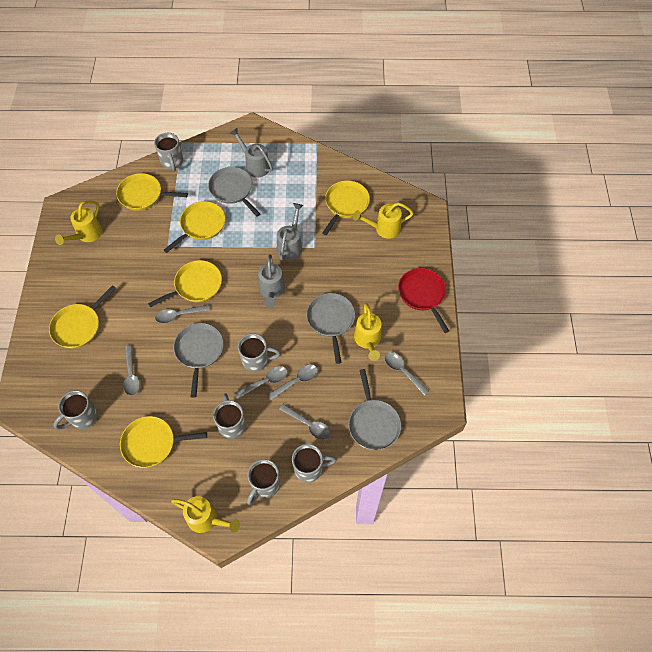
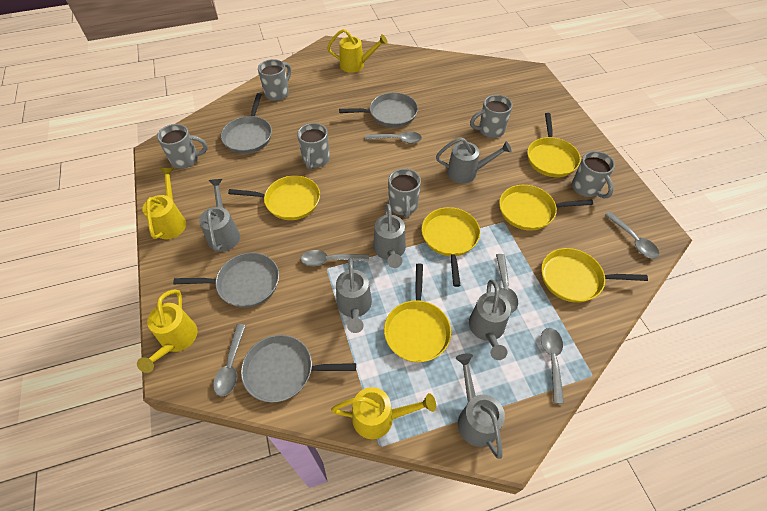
grey watering can: 3 -> 6
red pan: 1 -> 0

